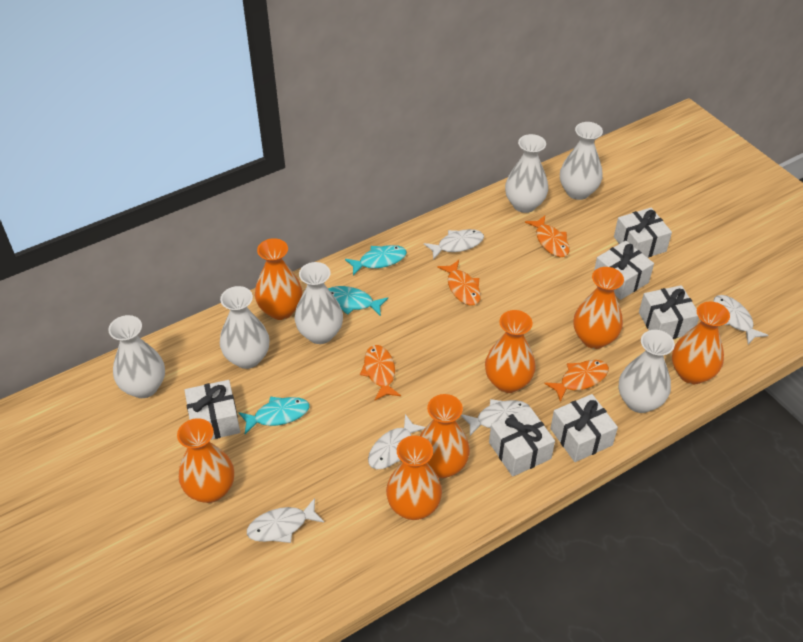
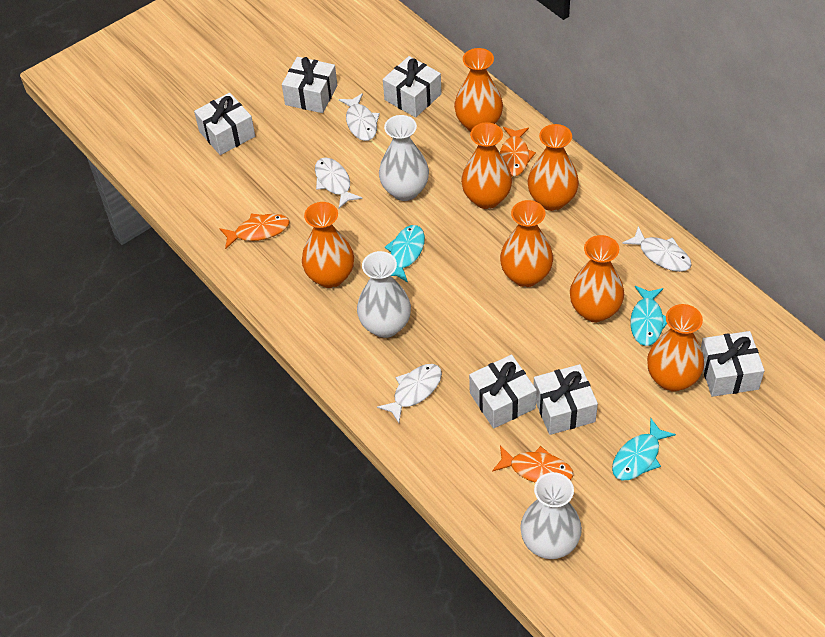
orange fish: 4 -> 3
white fish: 5 -> 4
white vase: 6 -> 3

